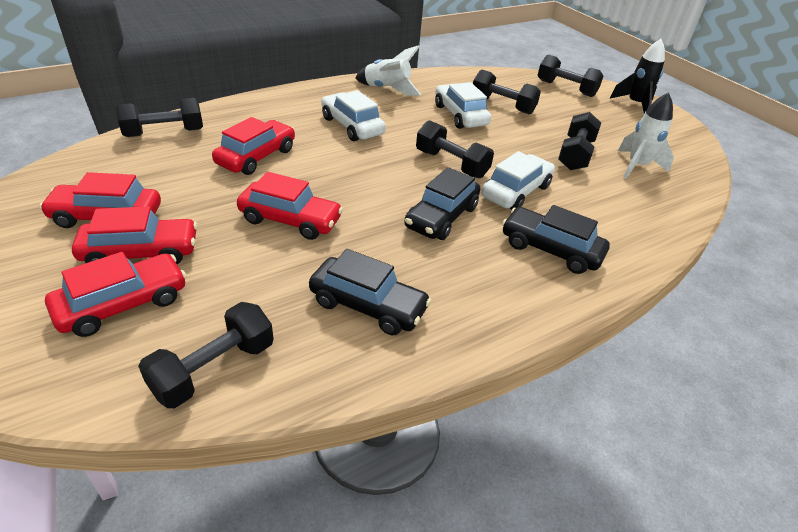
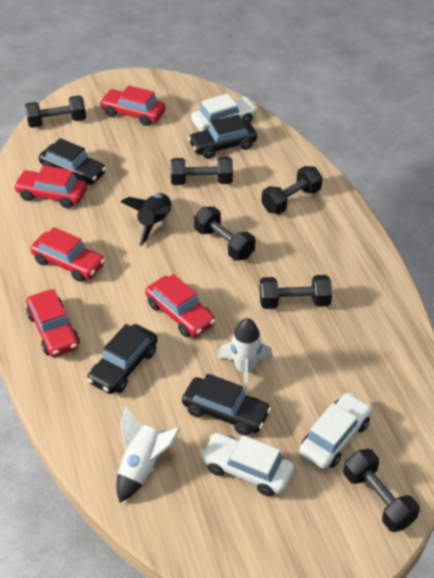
black car: 3 -> 4

